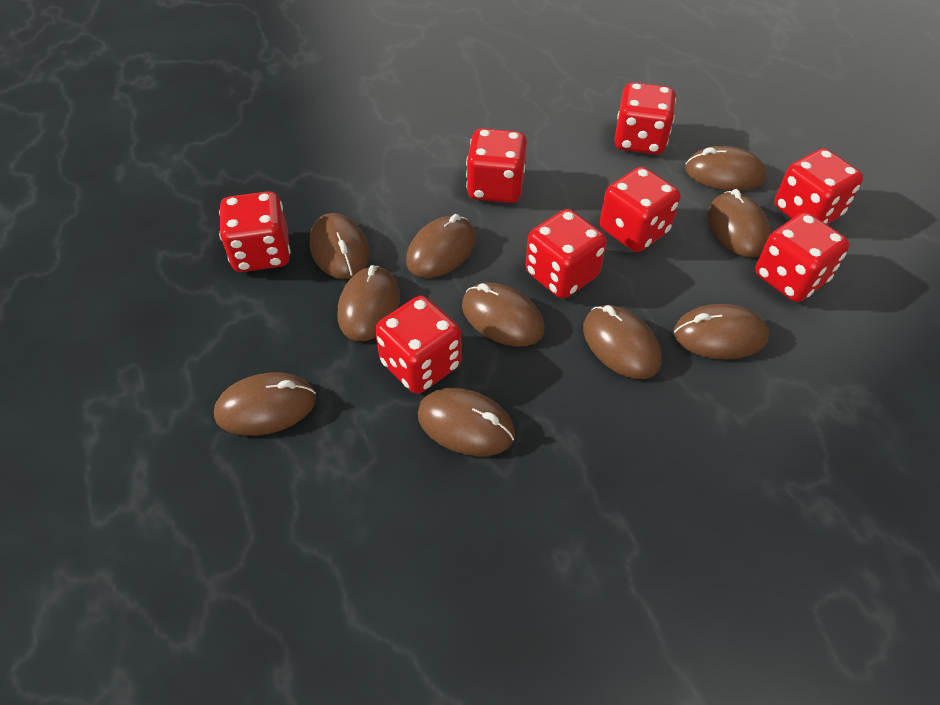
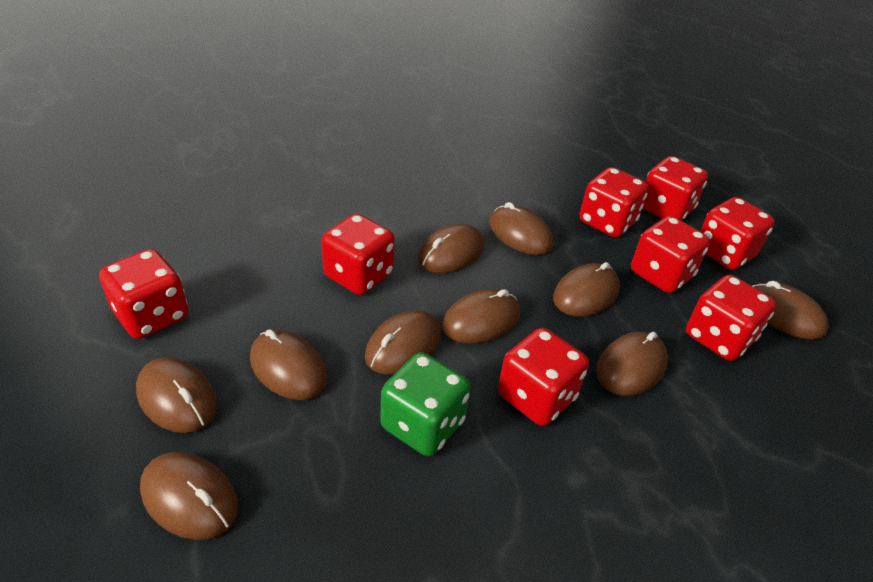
green dice: 0 -> 1

